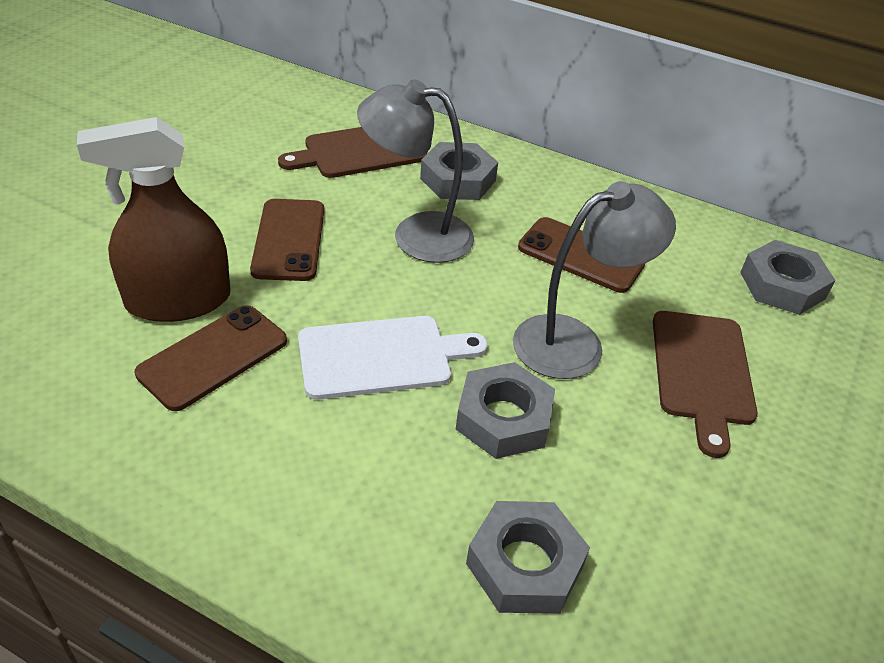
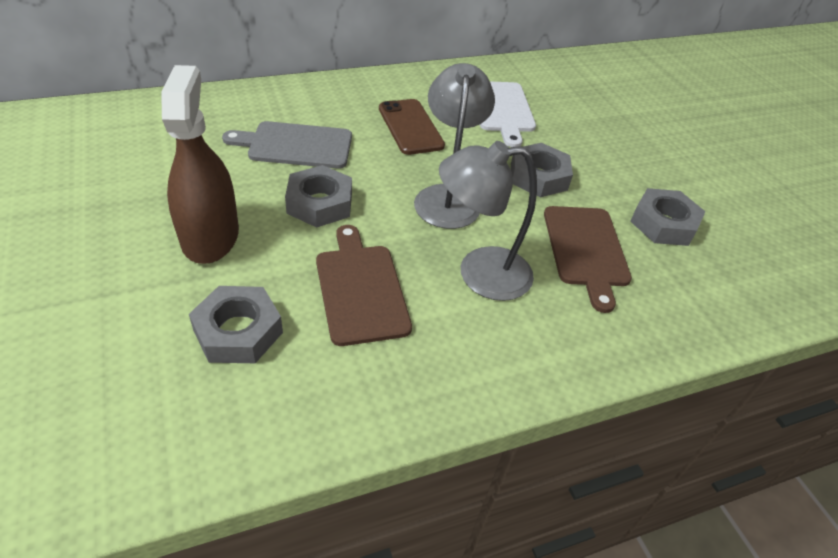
brown phone: 3 -> 1
grey cutting board: 0 -> 1

